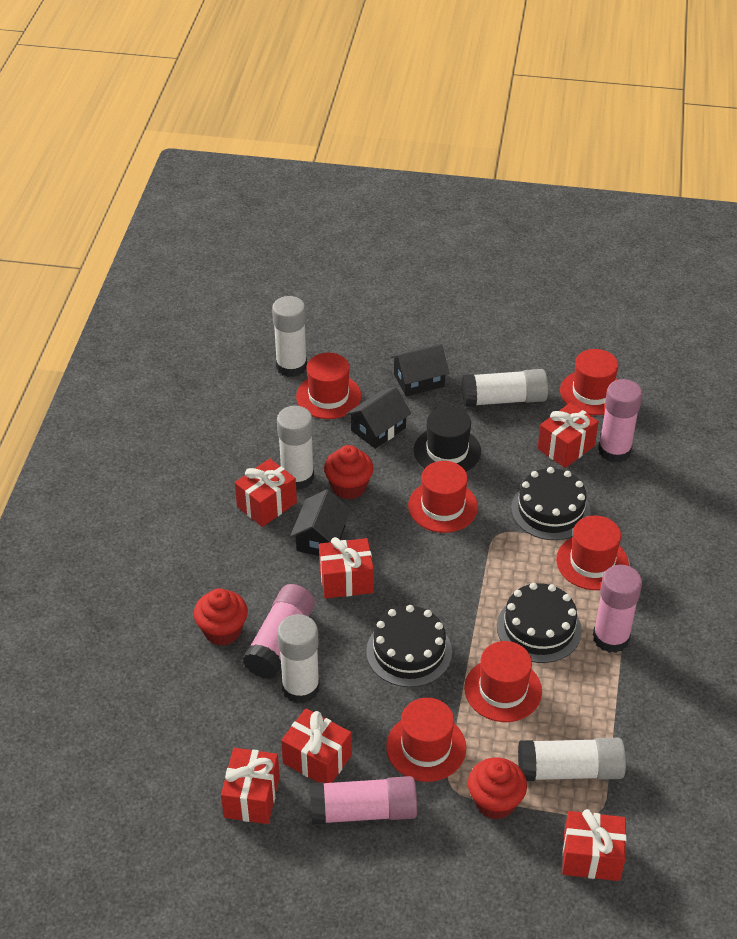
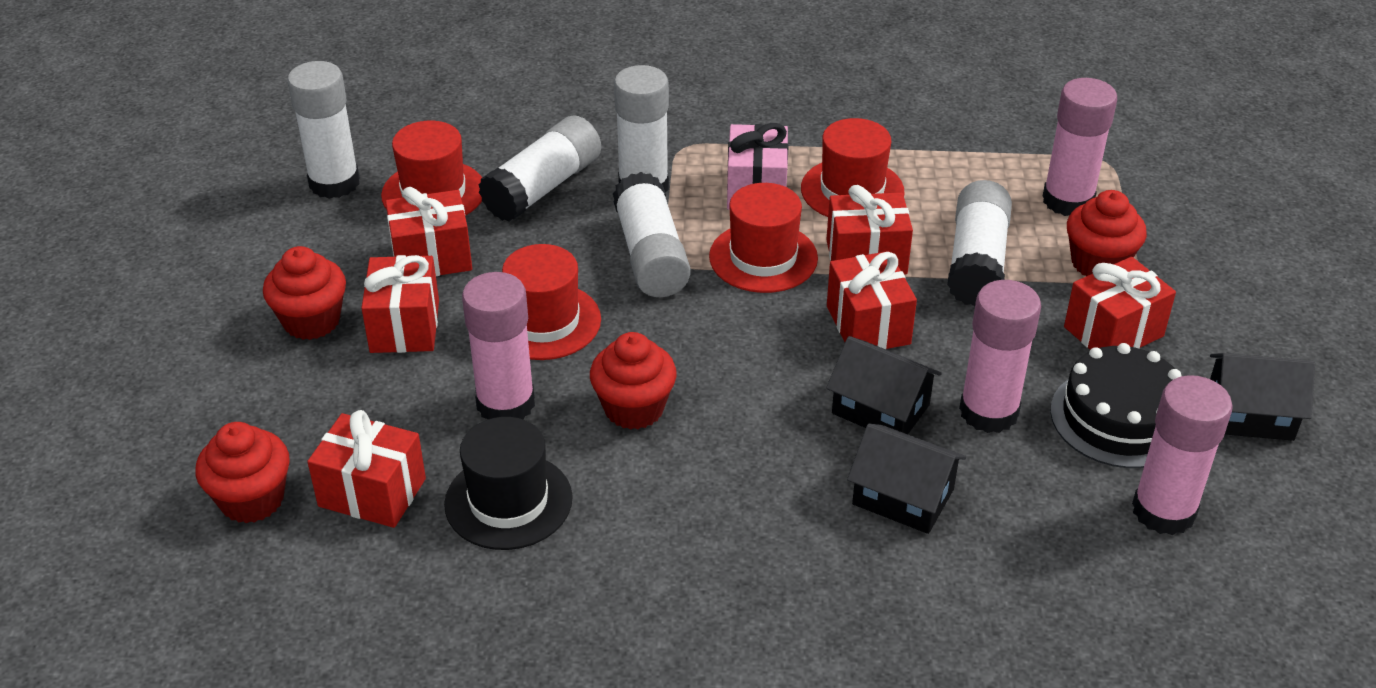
black cake: 3 -> 1
pink gift: 0 -> 1
red cupcake: 3 -> 4
red hat: 6 -> 4

